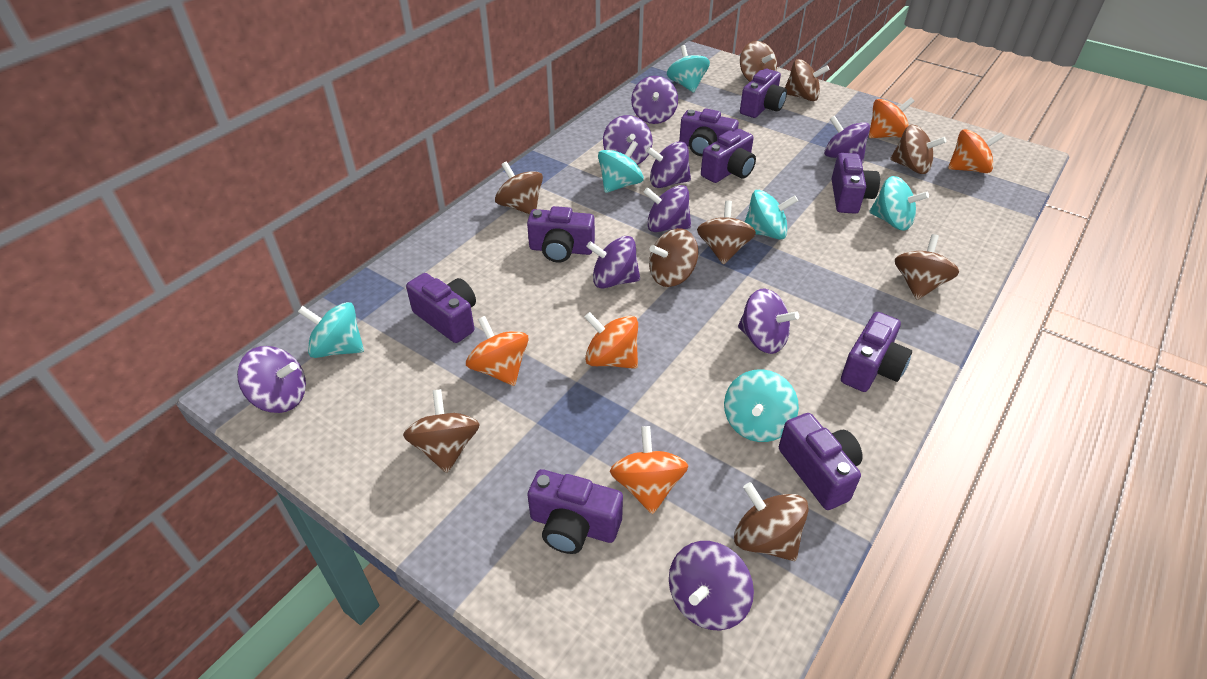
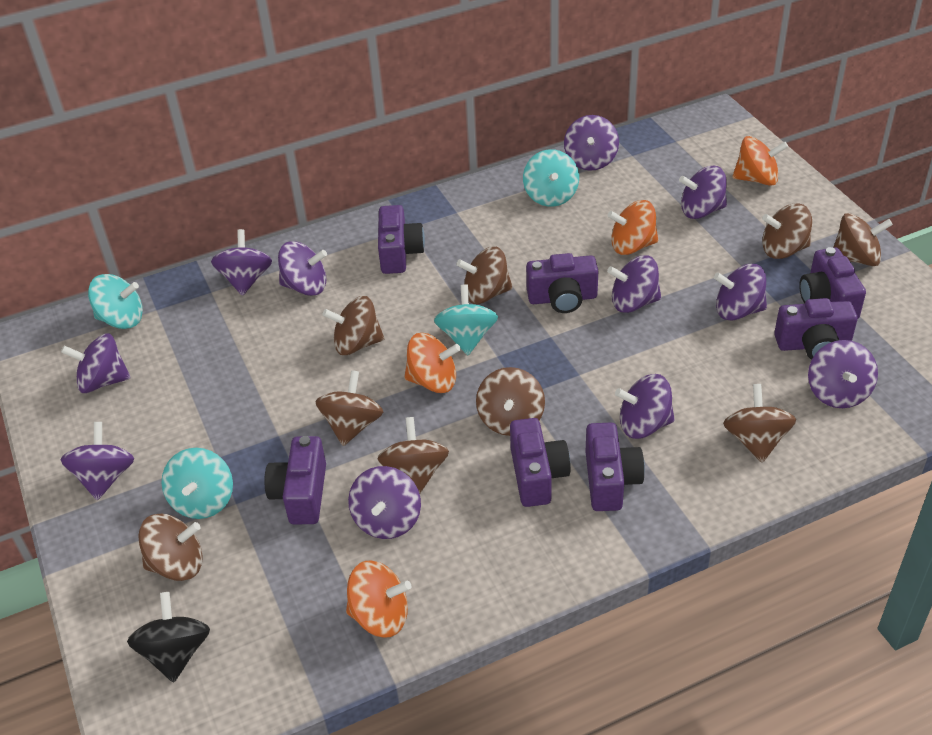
black spinning top: 0 -> 1
orange spinning top: 5 -> 4
purple camera: 9 -> 7
purple spinning top: 9 -> 11
turquoise spinning top: 6 -> 4

